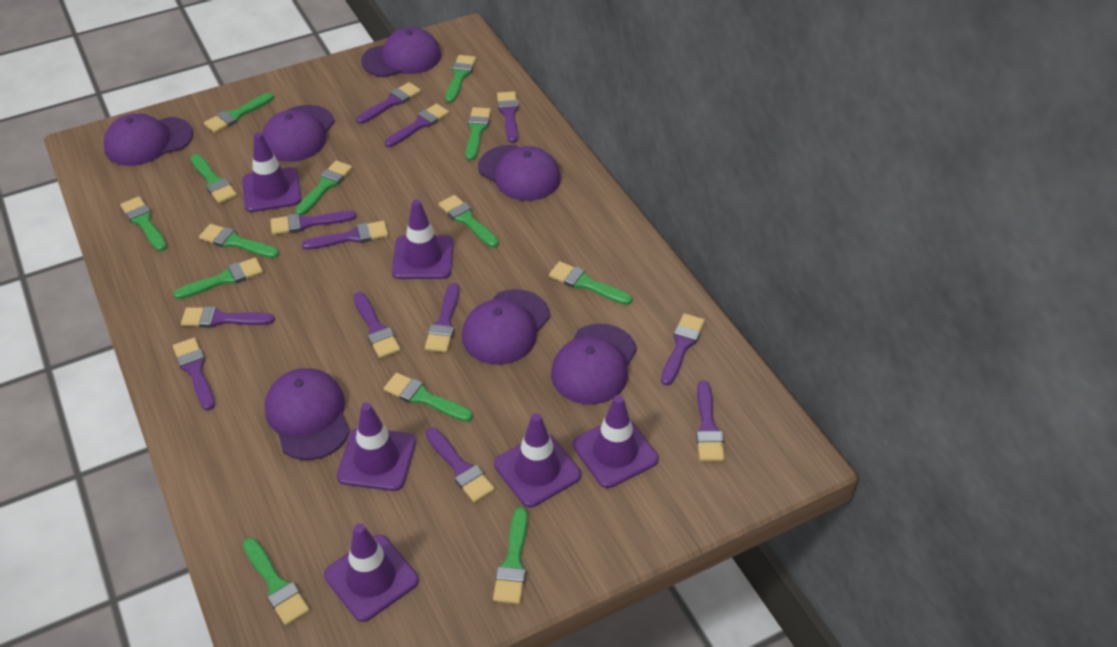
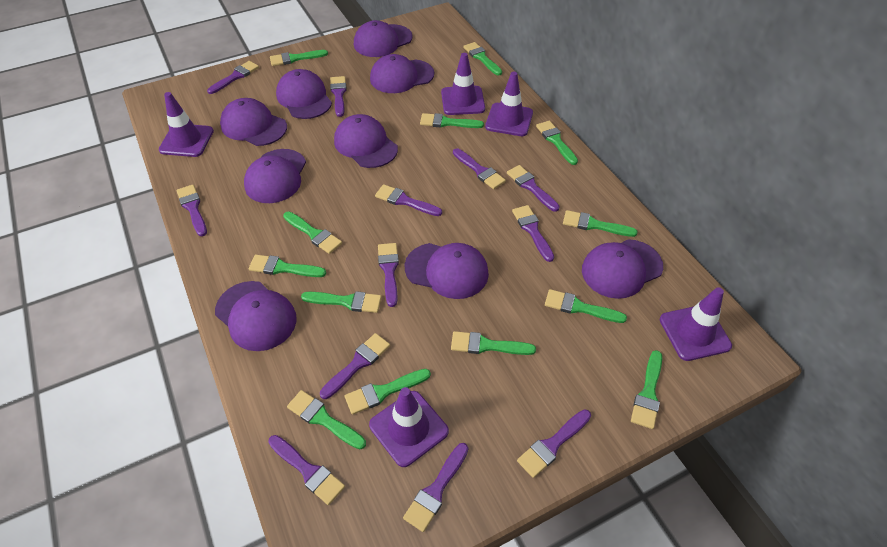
purple cap: 7 -> 9
purple traffic cone: 6 -> 5

